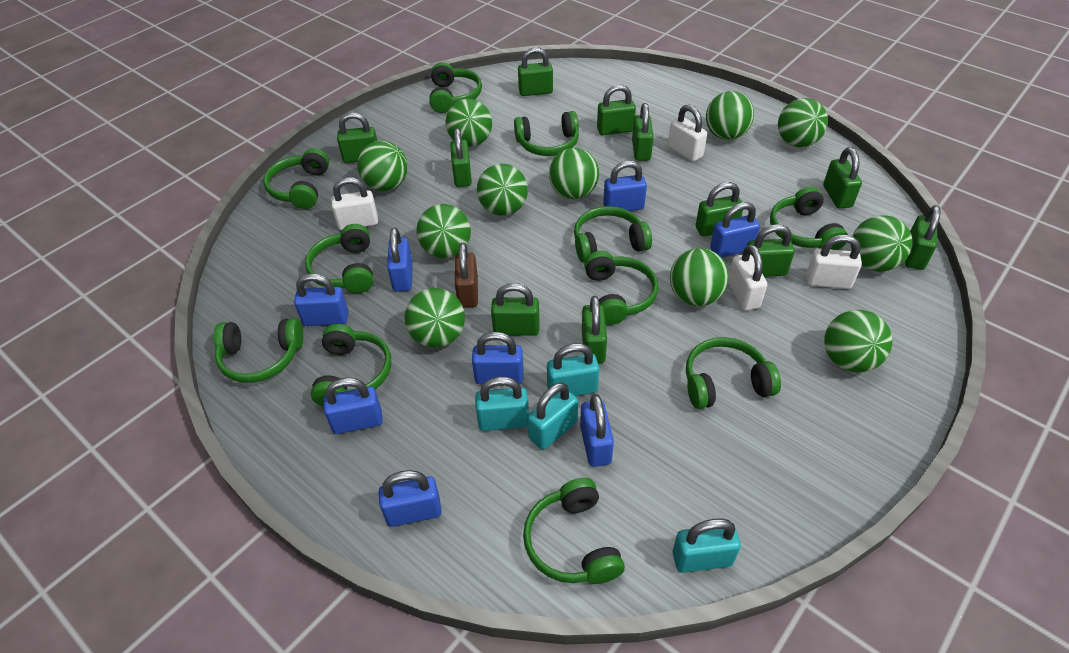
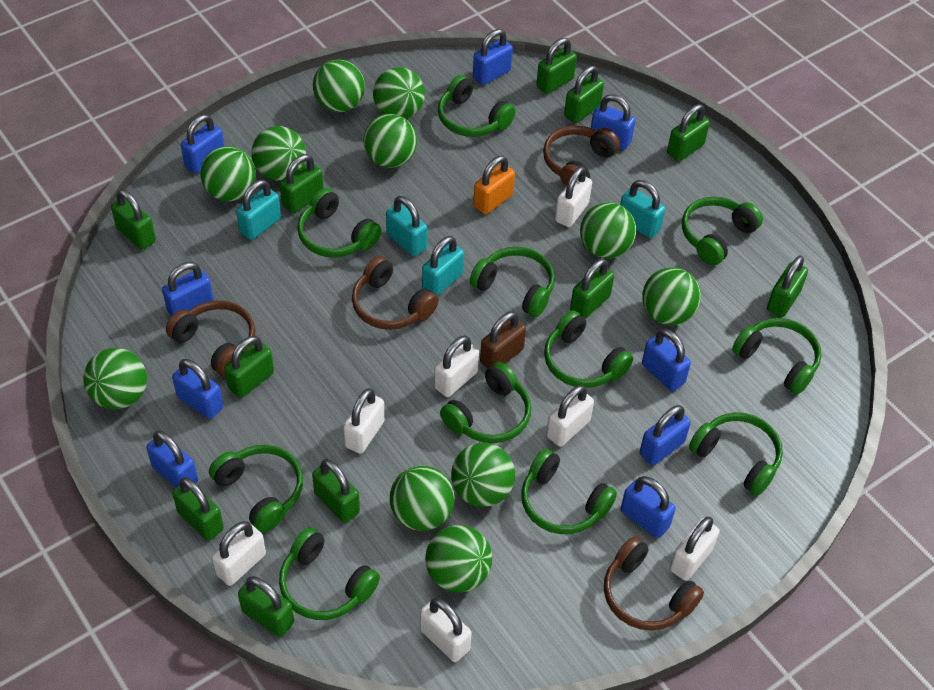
blue padlock: 8 -> 9
brown headphones: 0 -> 4
orange padlock: 0 -> 1
white padlock: 4 -> 7

